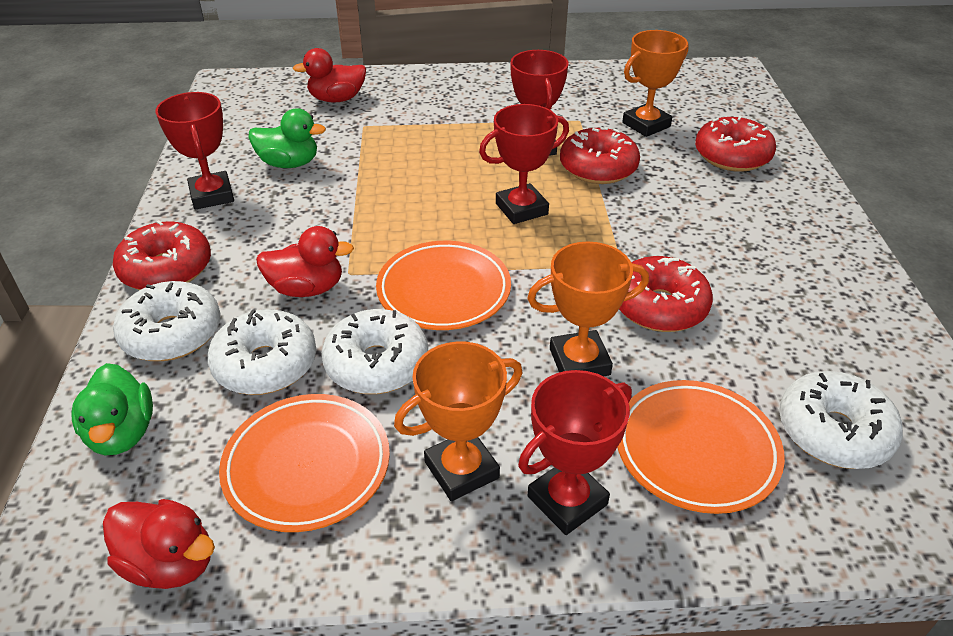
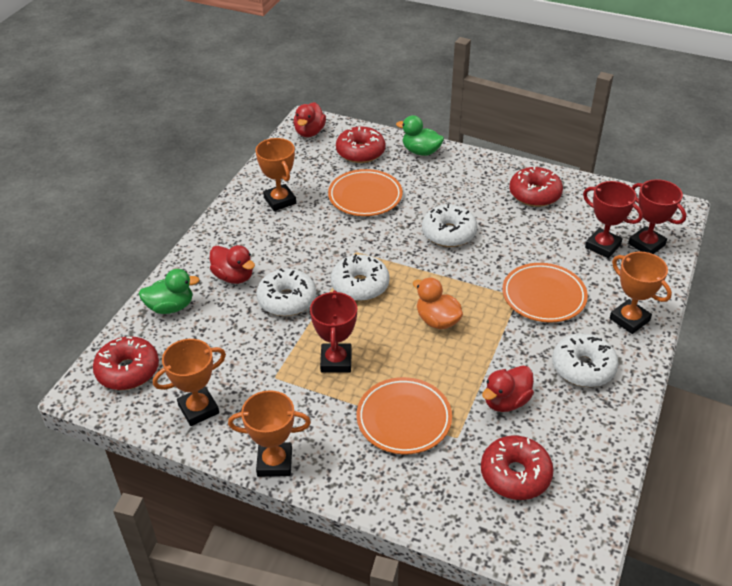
orange duck: 0 -> 1
orange trophy: 3 -> 4
red trophy: 4 -> 3

